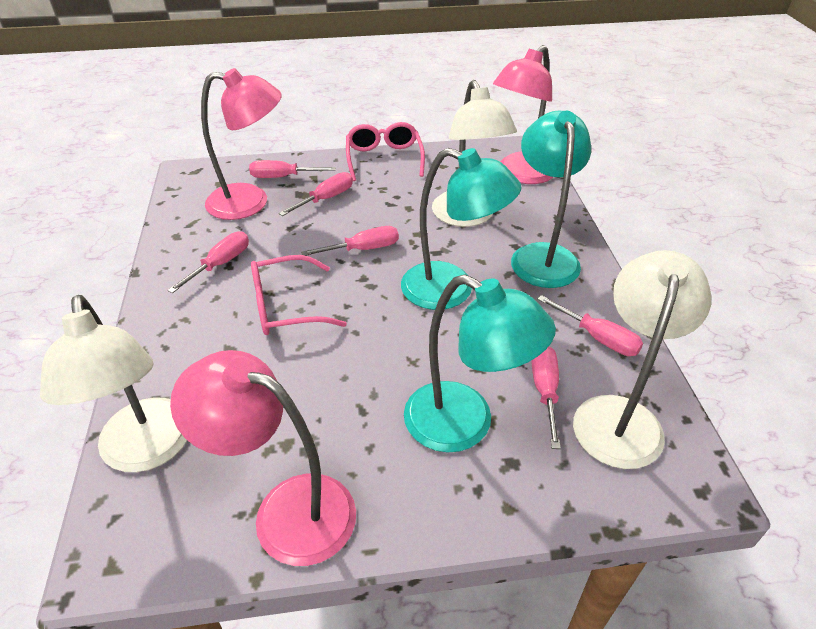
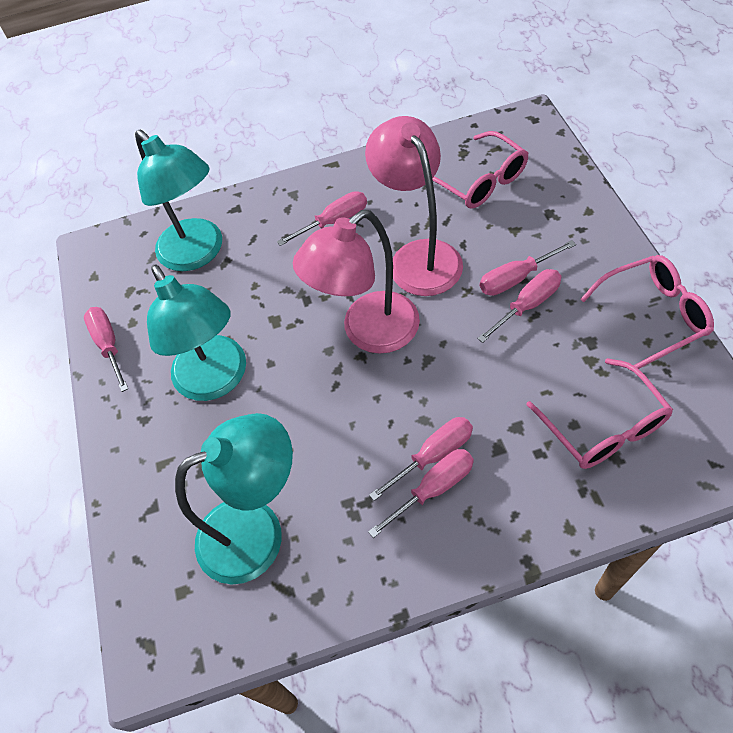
pink glasses: 2 -> 3
pink lamp: 3 -> 2
white lamp: 3 -> 0

